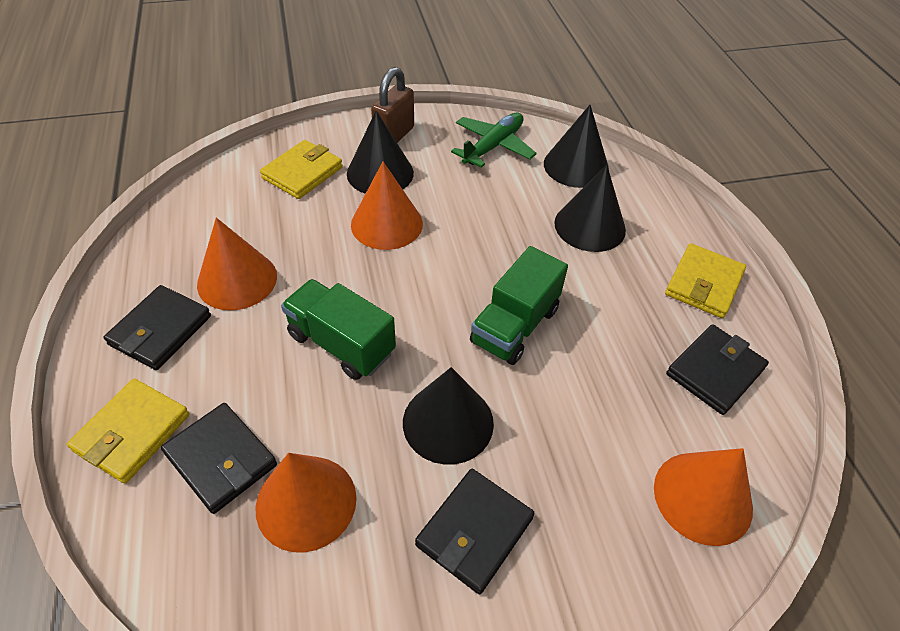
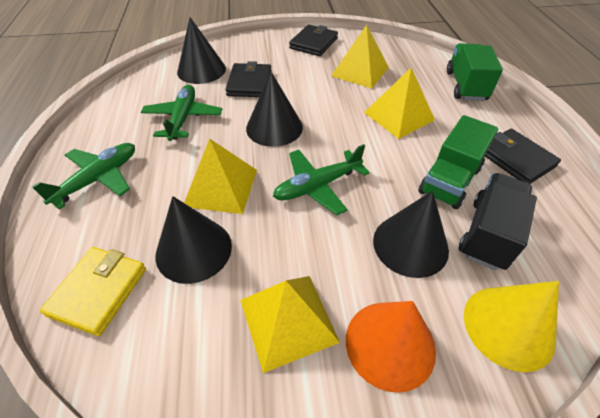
black truck: 0 -> 1
black wallet: 4 -> 3
brown padlock: 1 -> 0
green plane: 1 -> 3
orange cone: 4 -> 1
yellow cone: 0 -> 1
yellow pyramid: 0 -> 4
yellow wallet: 3 -> 1

